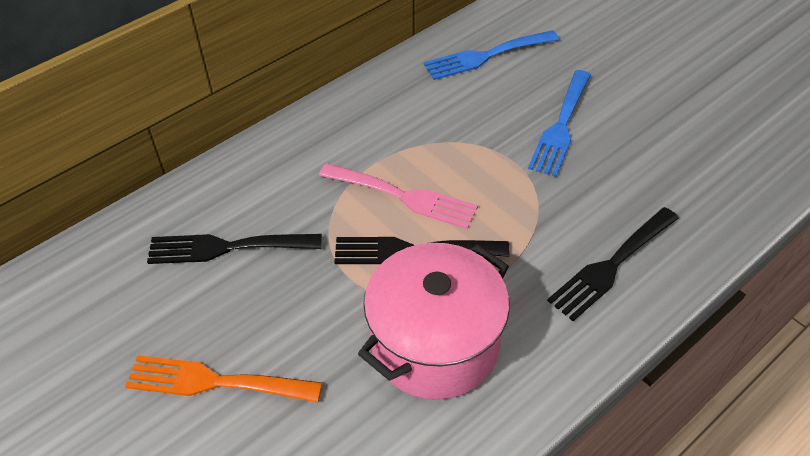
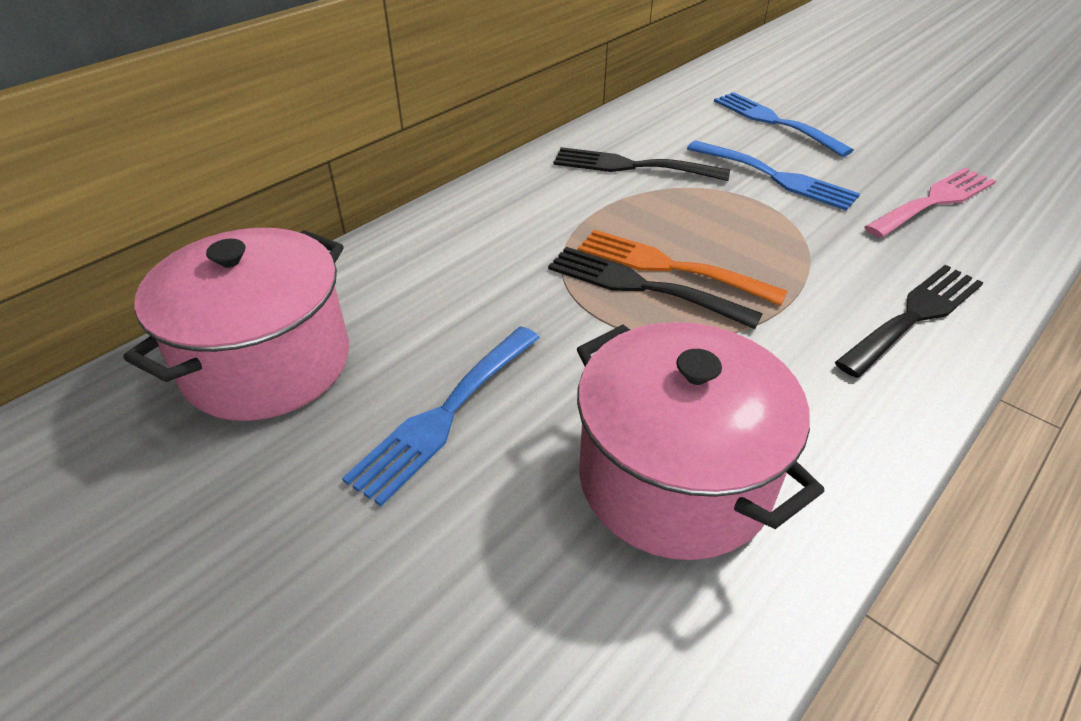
blue fork: 2 -> 3
pink pot: 1 -> 2

